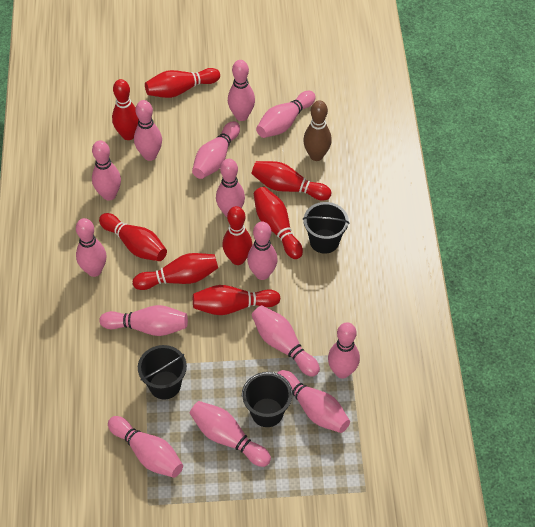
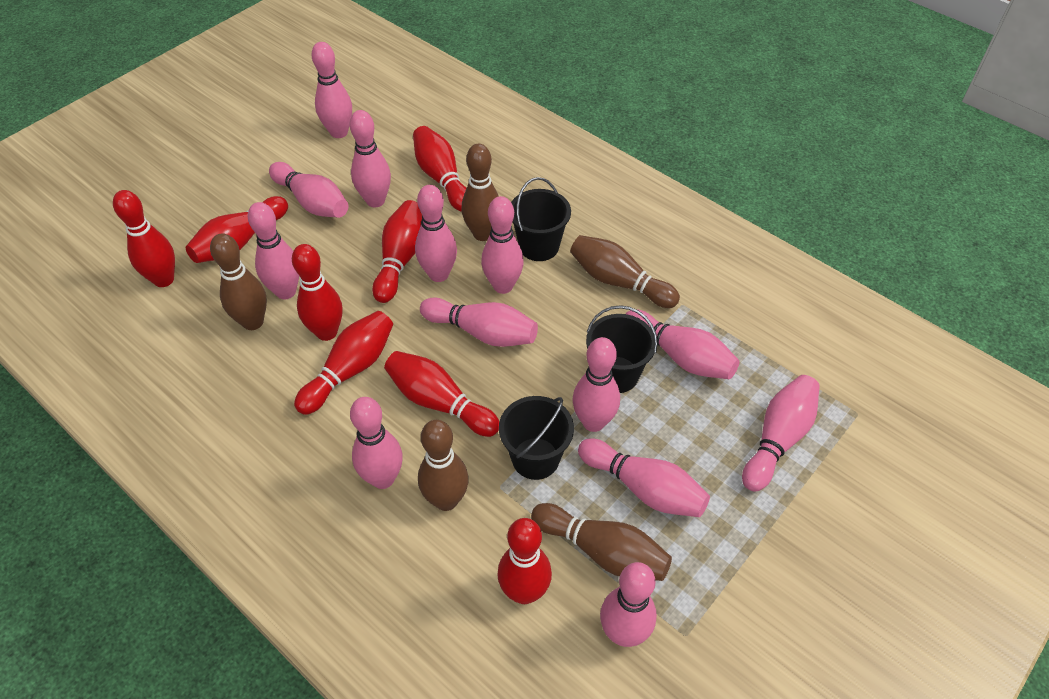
brown bowling pin: 1 -> 5
pink bowling pin: 14 -> 13

